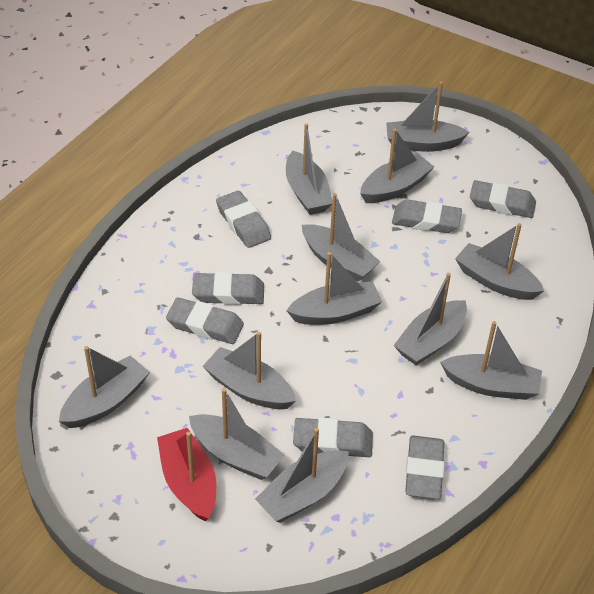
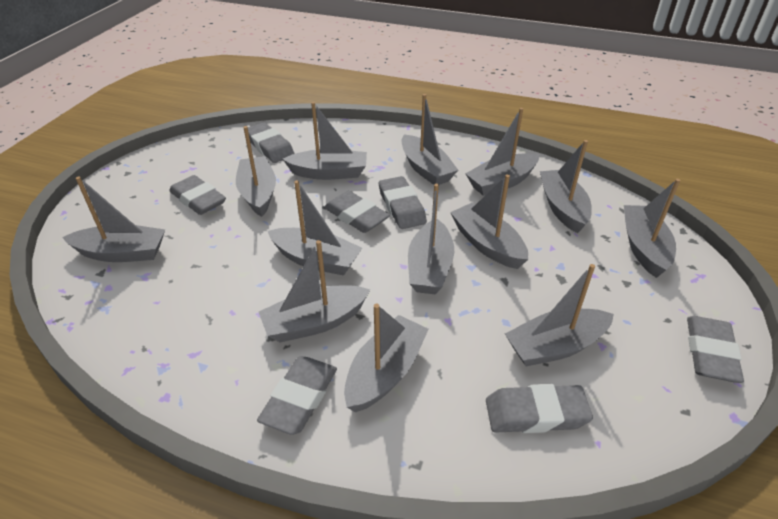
grey boat: 12 -> 13
red boat: 1 -> 0

